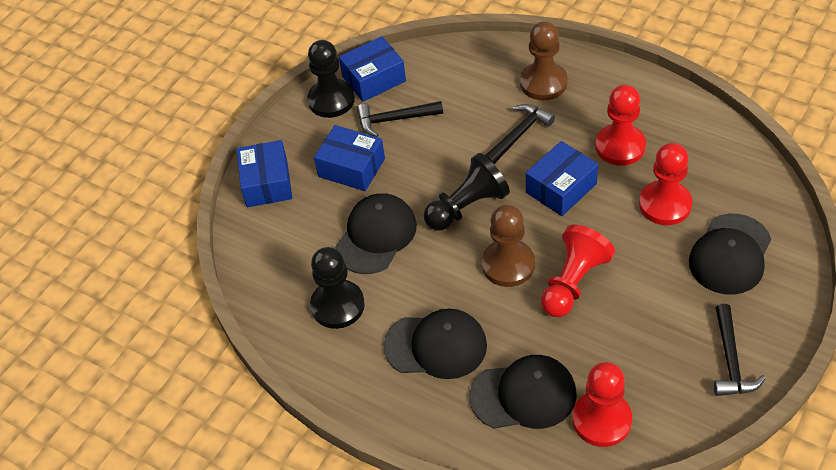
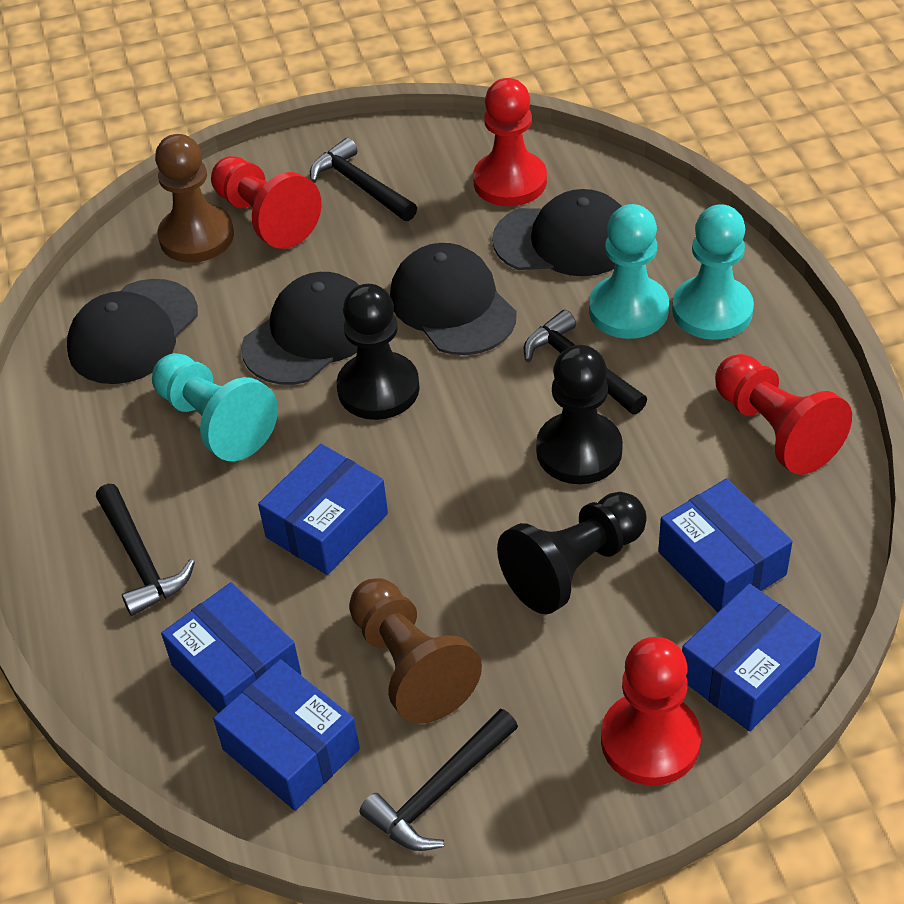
black hammer: 3 -> 4
blue box: 4 -> 5
turquoise pawn: 0 -> 3

